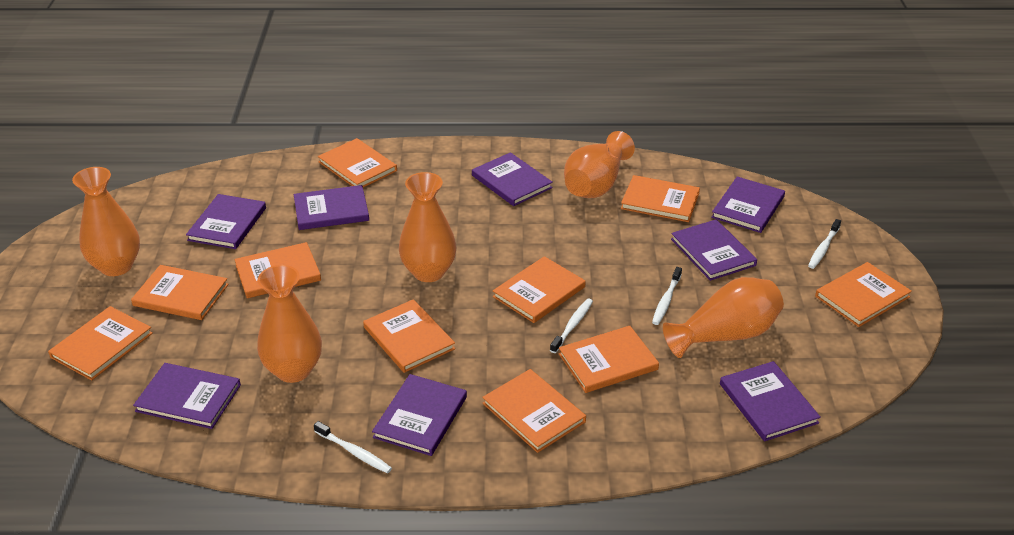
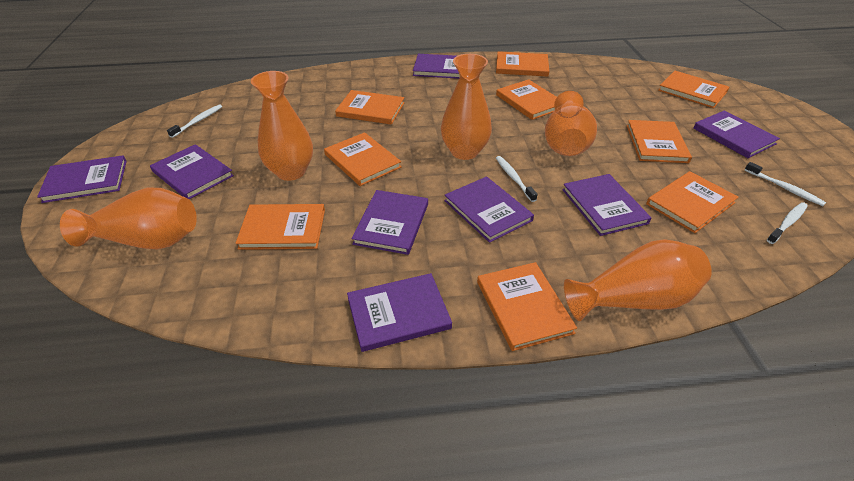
orange book: 10 -> 9

